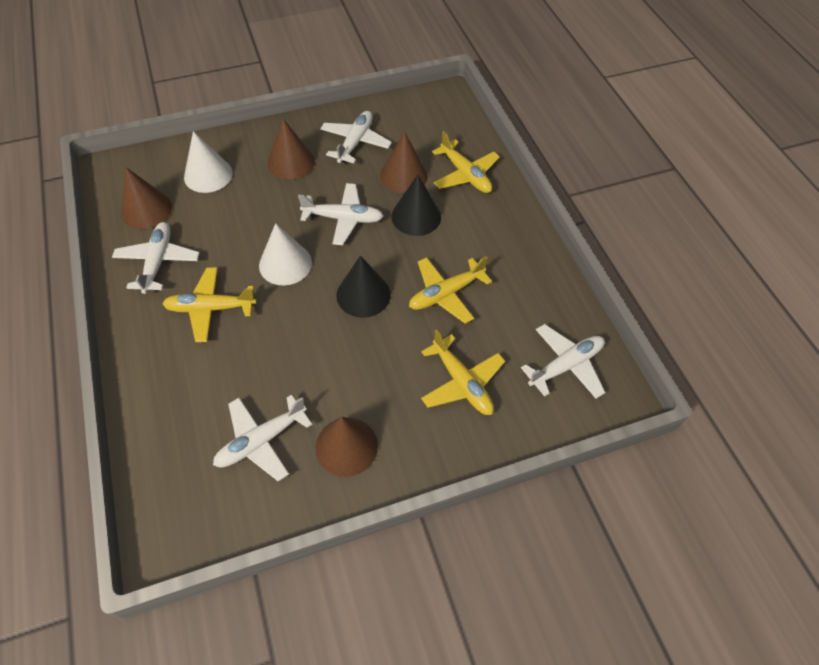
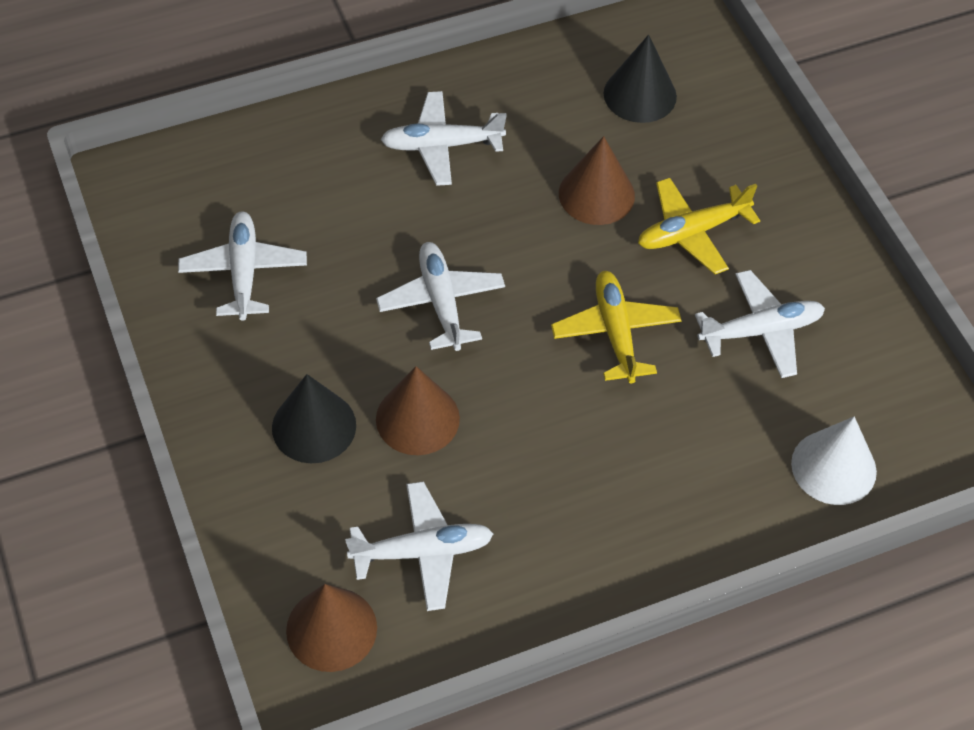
brown cone: 4 -> 3
white cone: 2 -> 1
yellow plane: 4 -> 2

